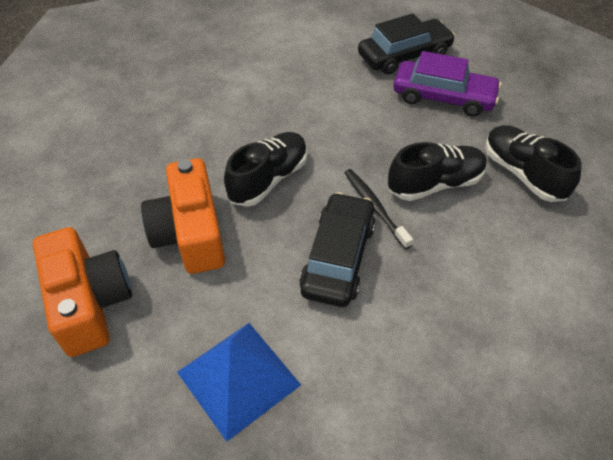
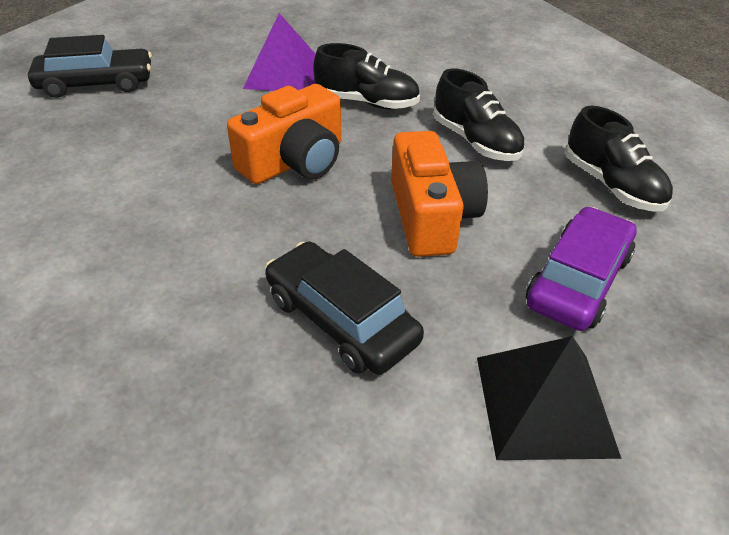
black pyramid: 0 -> 1
black toothbrush: 1 -> 0
blue pyramid: 1 -> 0
purple pyramid: 0 -> 1

